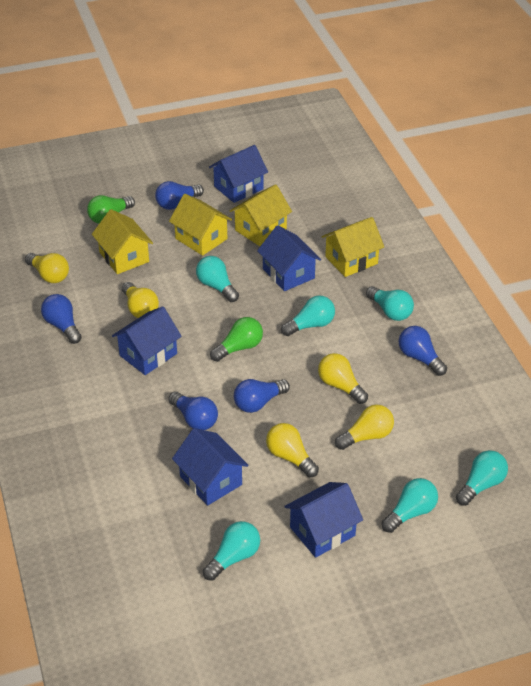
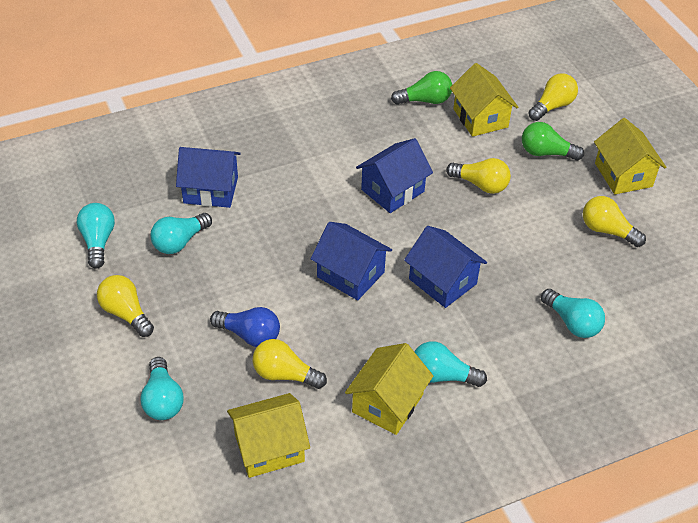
blue house: 5 -> 4
blue light bulb: 5 -> 1
turquoise light bulb: 6 -> 5

